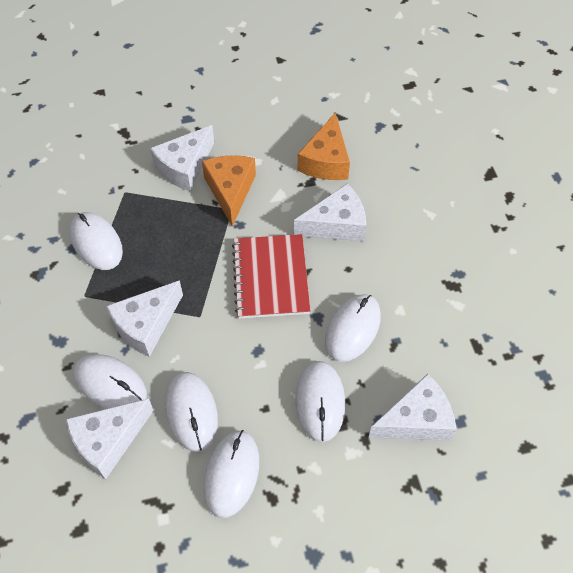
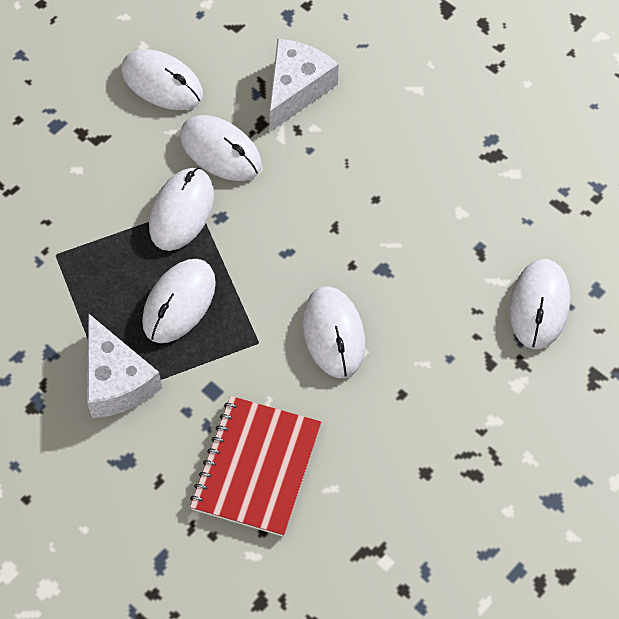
orange cheese: 2 -> 0
white cheese: 5 -> 2

